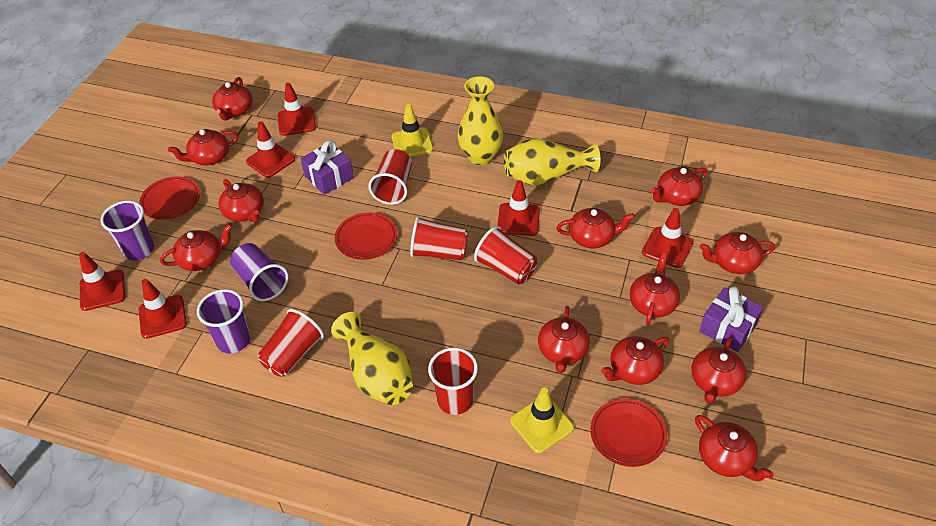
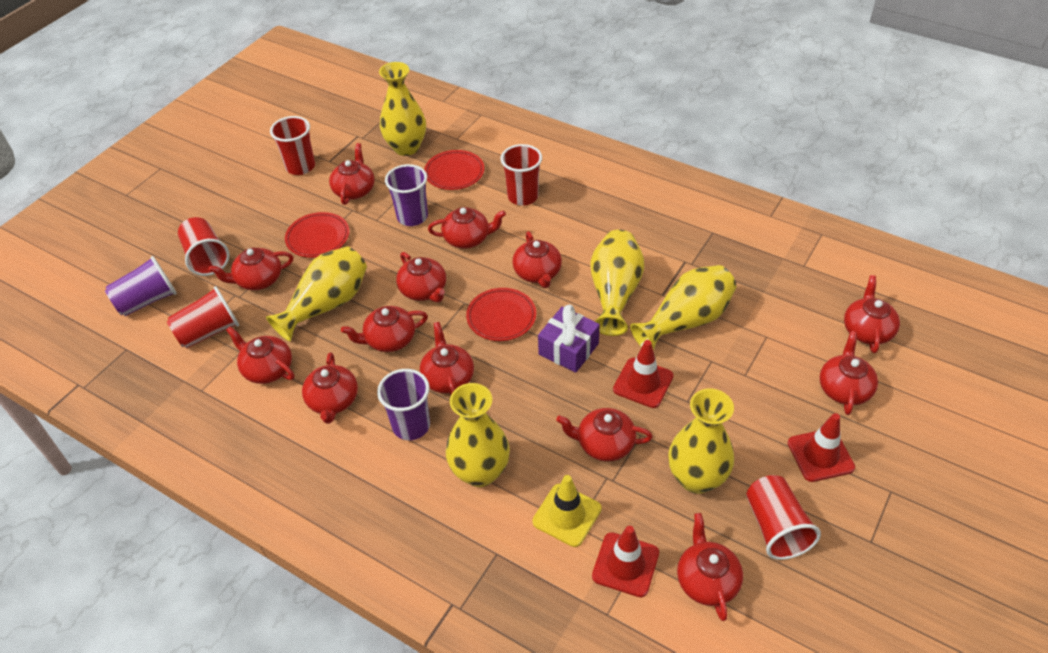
purple gift: 2 -> 1
red teapot: 12 -> 13
red traffic cone: 6 -> 3
yellow traffic cone: 2 -> 1
yellow vase: 3 -> 6

